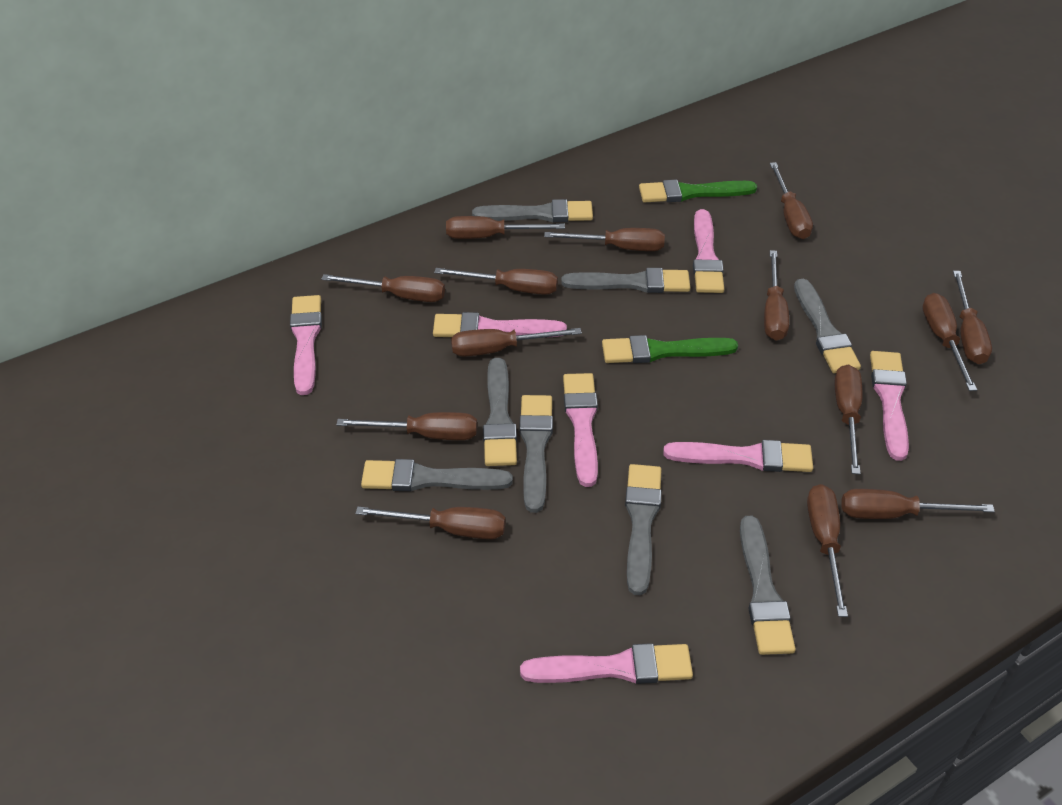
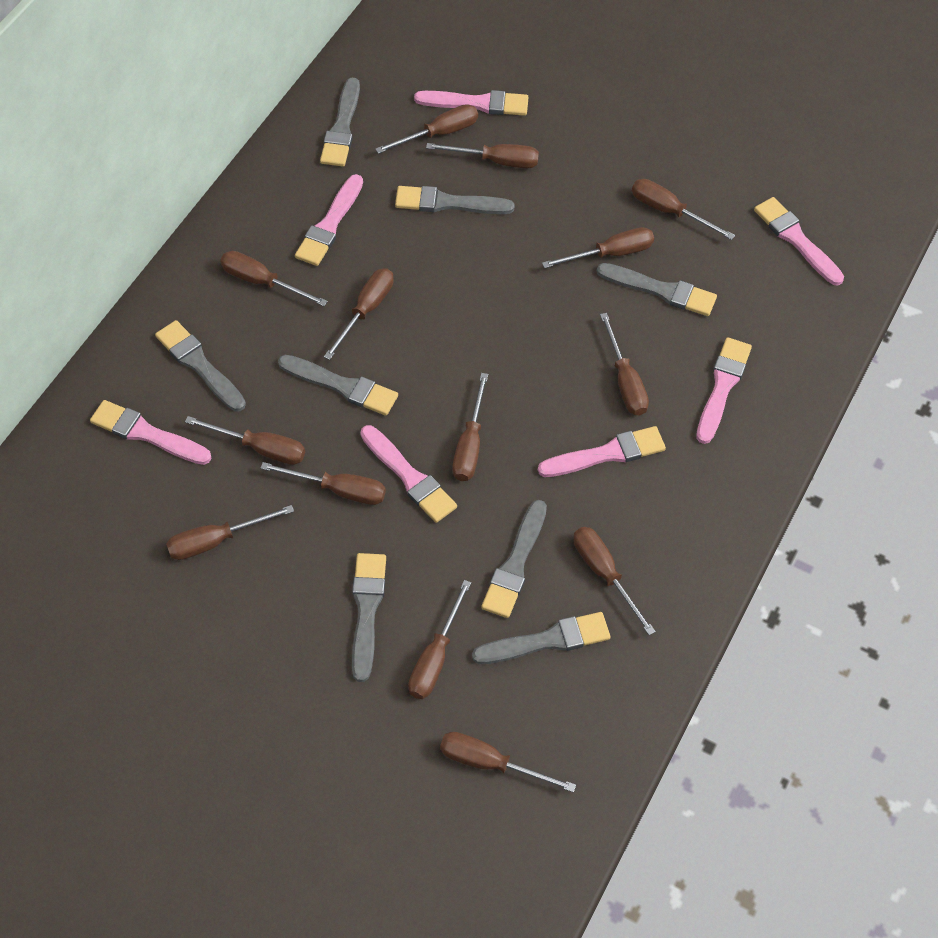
green brush: 2 -> 0

